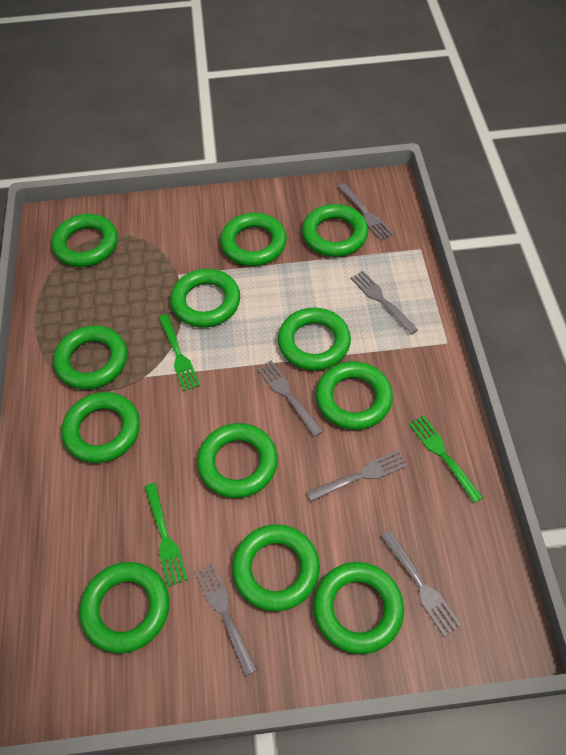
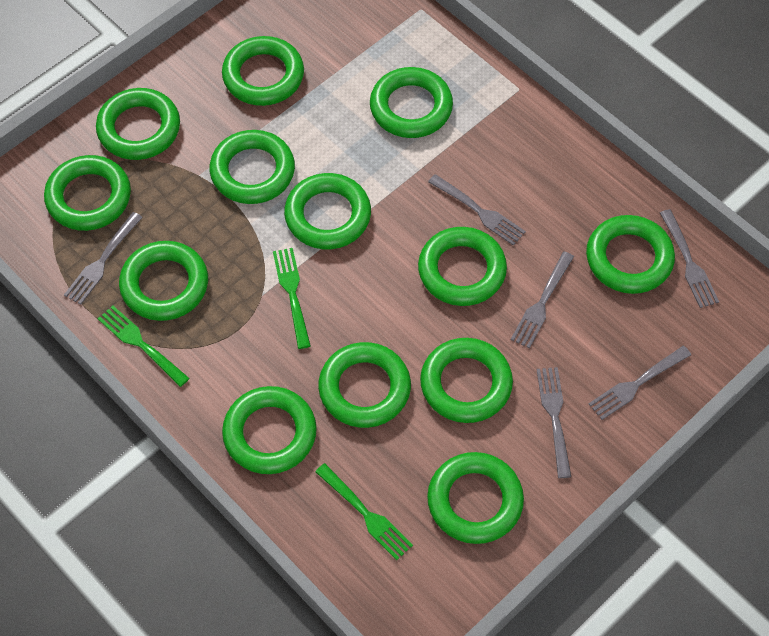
green ring: 12 -> 13

